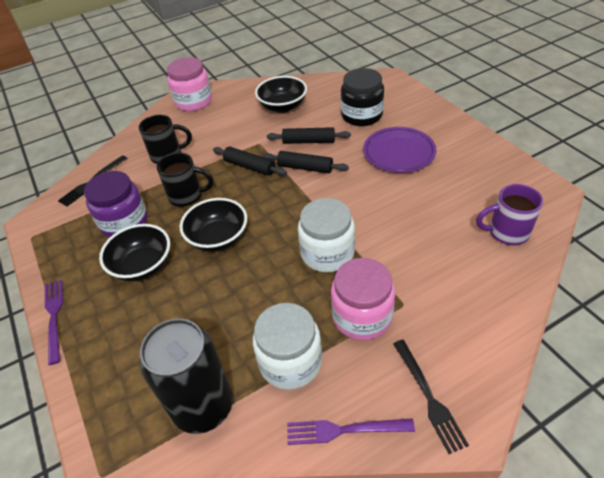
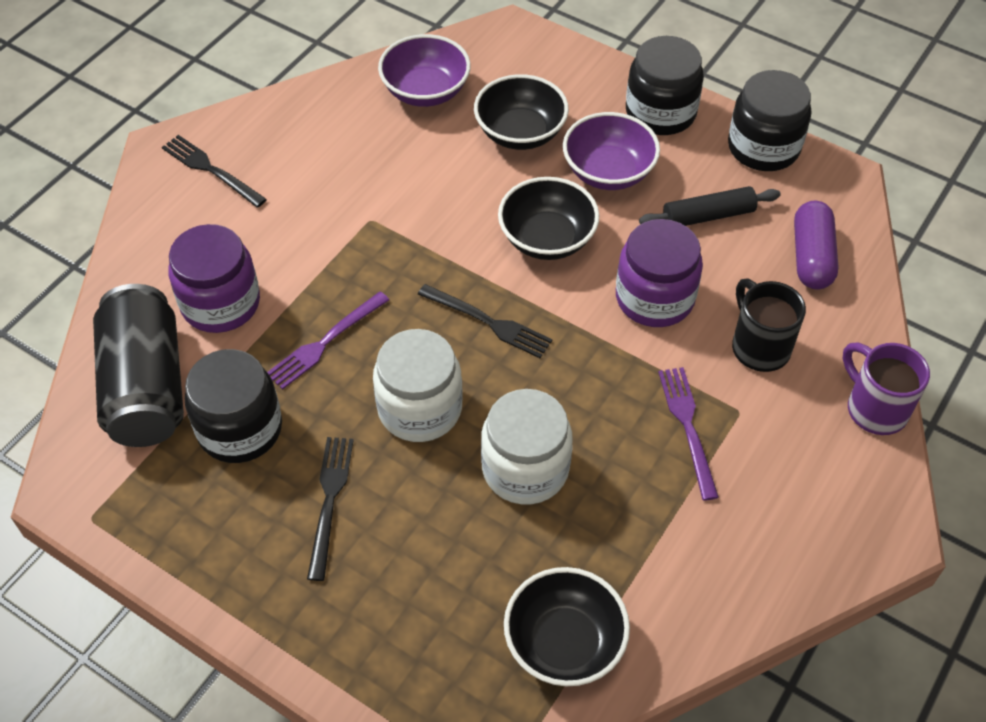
black fork: 2 -> 3
black jar: 1 -> 3
black mug: 2 -> 1
black rolling pin: 3 -> 1
pink jar: 2 -> 0
purple bowl: 0 -> 2
purple capsule: 0 -> 1
purple jar: 1 -> 2
purple plate: 1 -> 0

